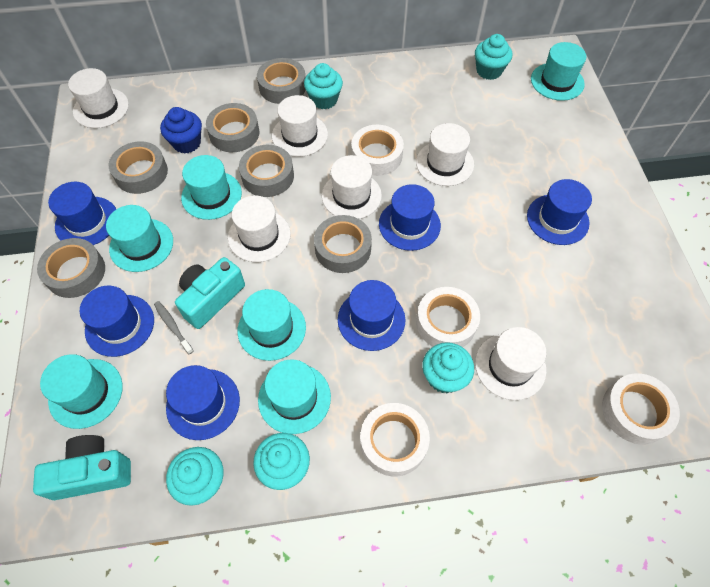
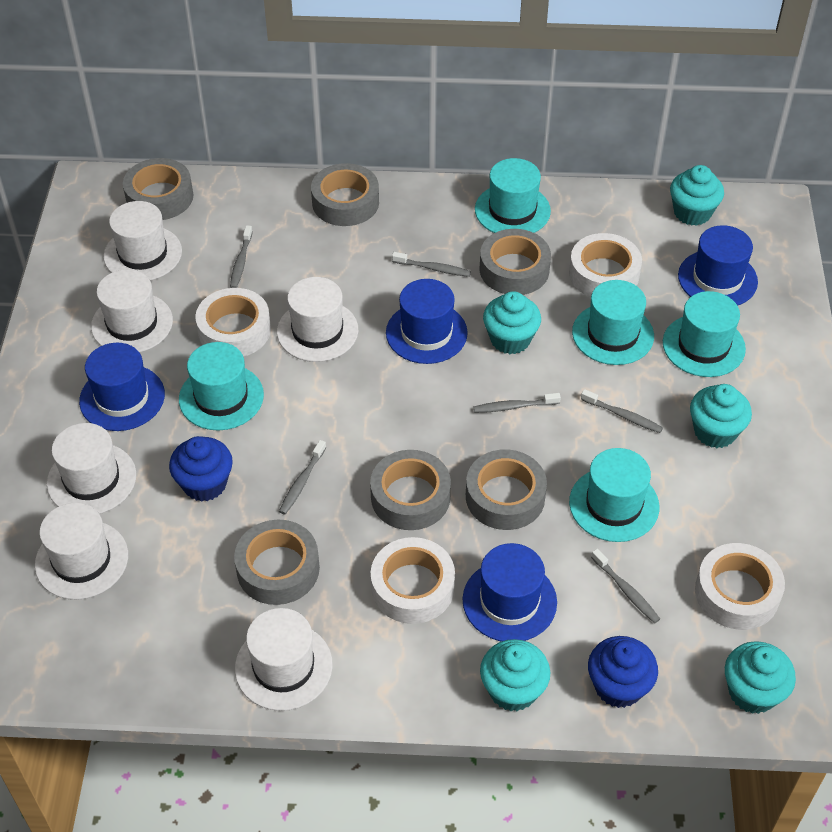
blue cupcake: 1 -> 2
blue hat: 6 -> 4
grey toothbrush: 1 -> 6
turquoise camera: 2 -> 0
turquoise hat: 6 -> 5

